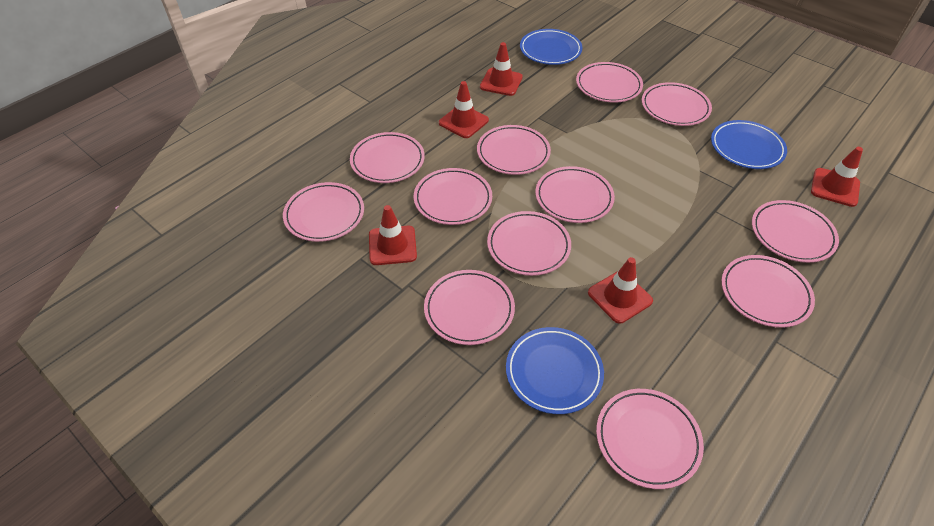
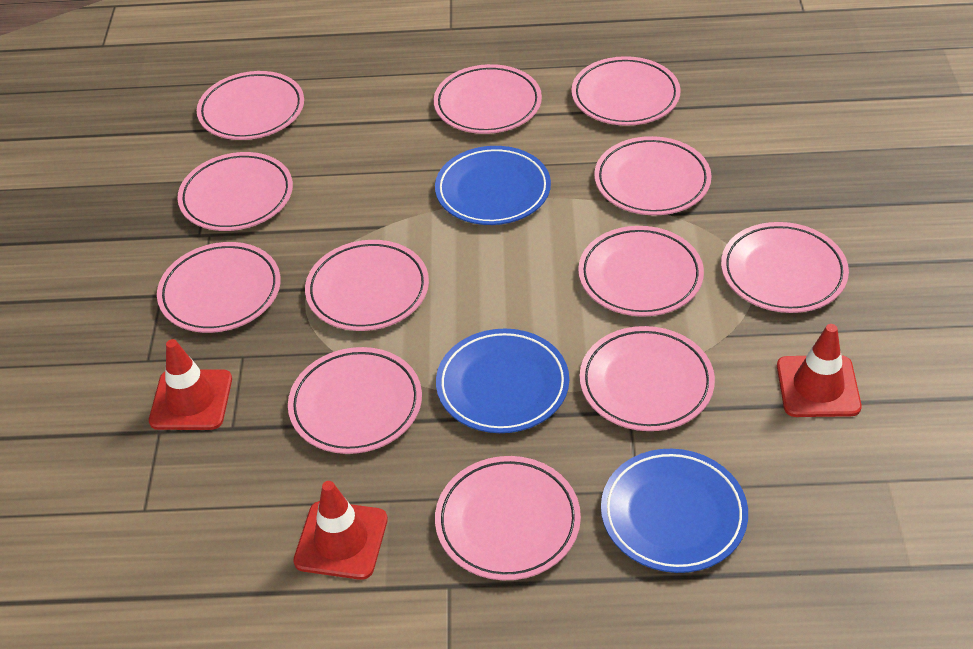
red traffic cone: 5 -> 3

